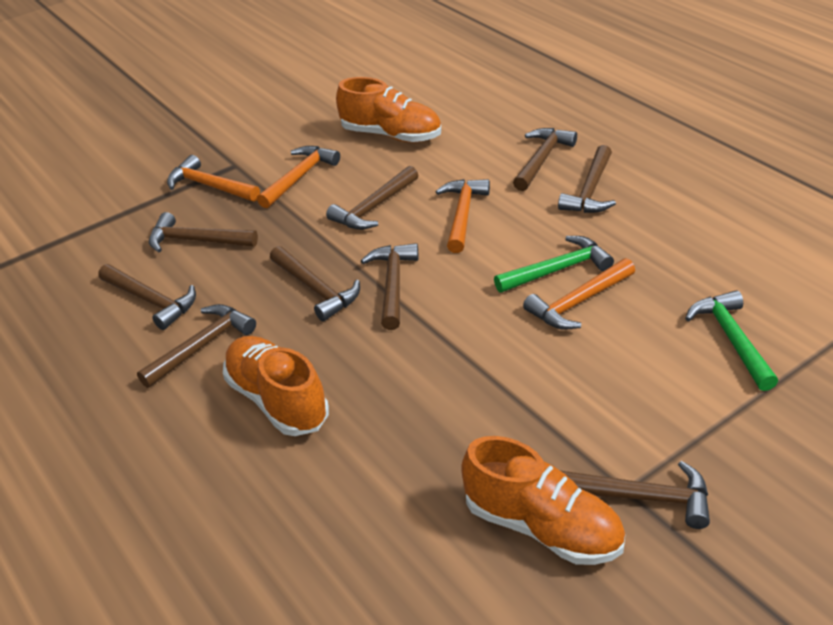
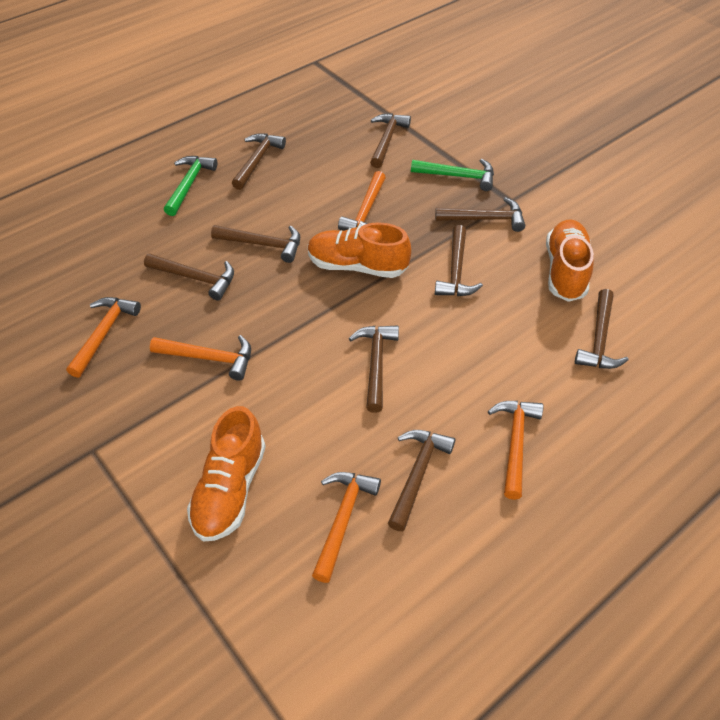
orange hammer: 4 -> 5

